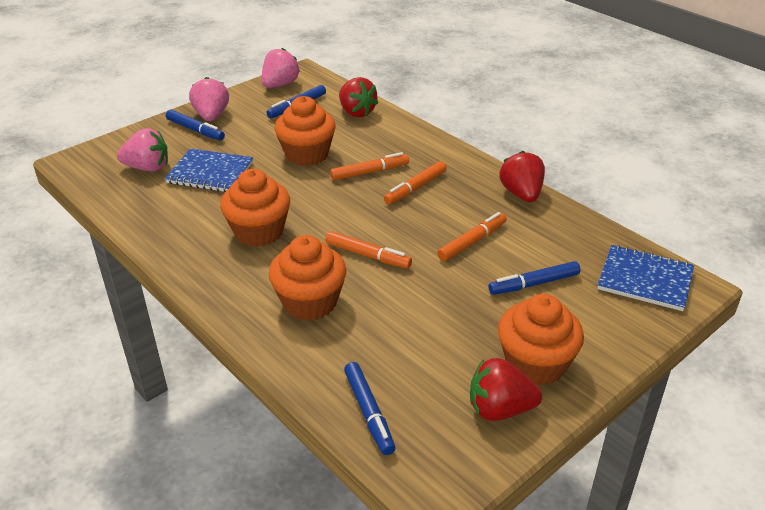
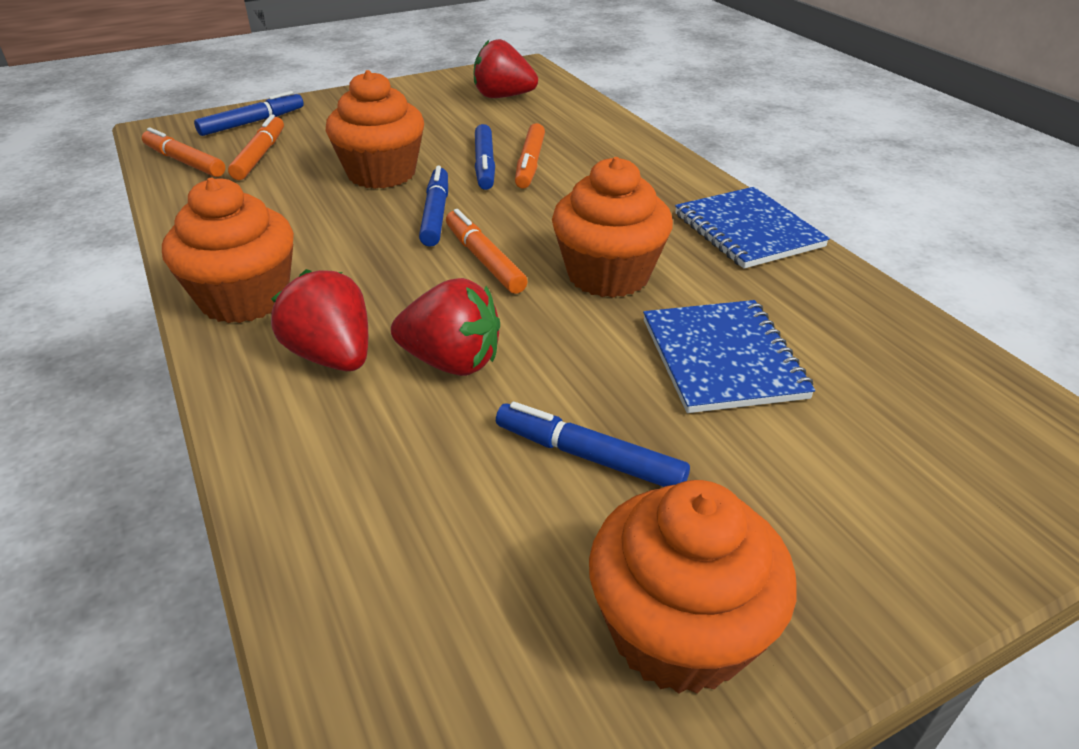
pink strawberry: 3 -> 0

